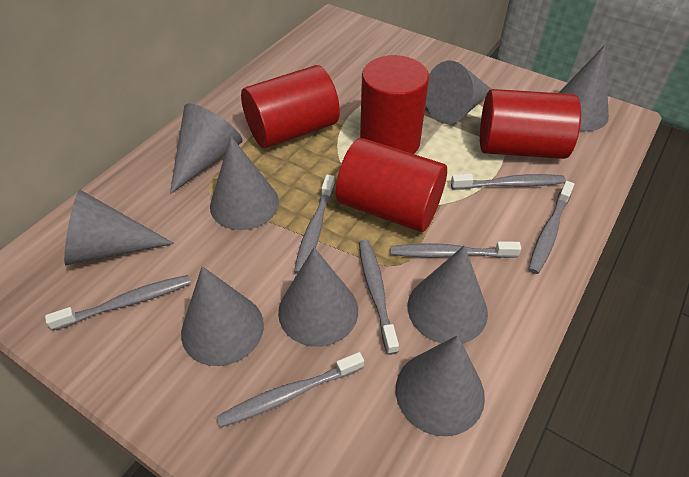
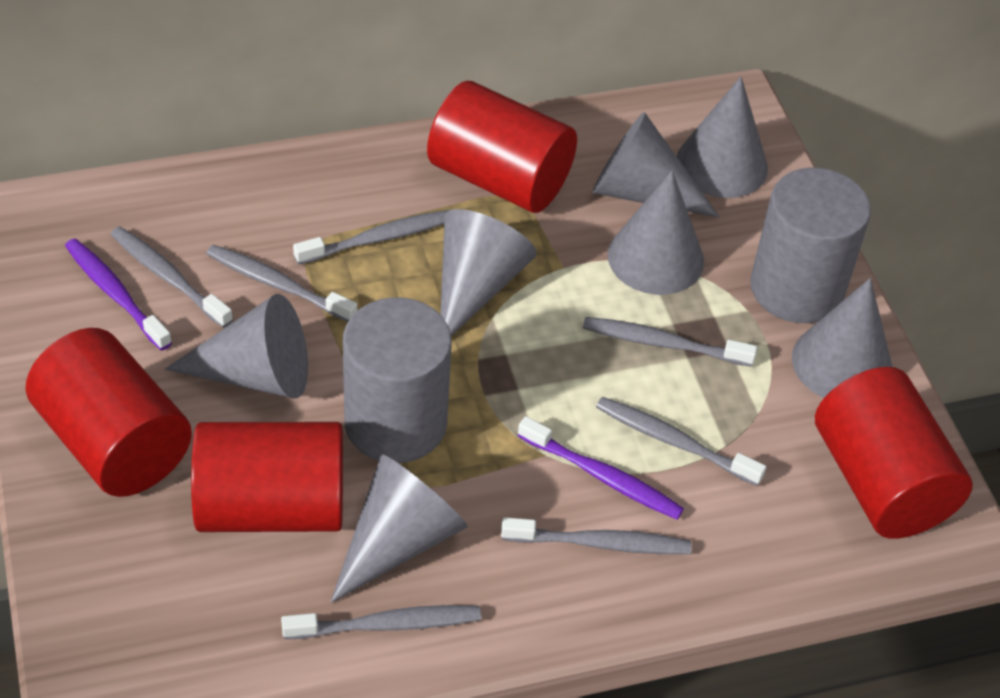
grey cone: 9 -> 7
grey cylinder: 0 -> 2
purple toothbrush: 0 -> 2

